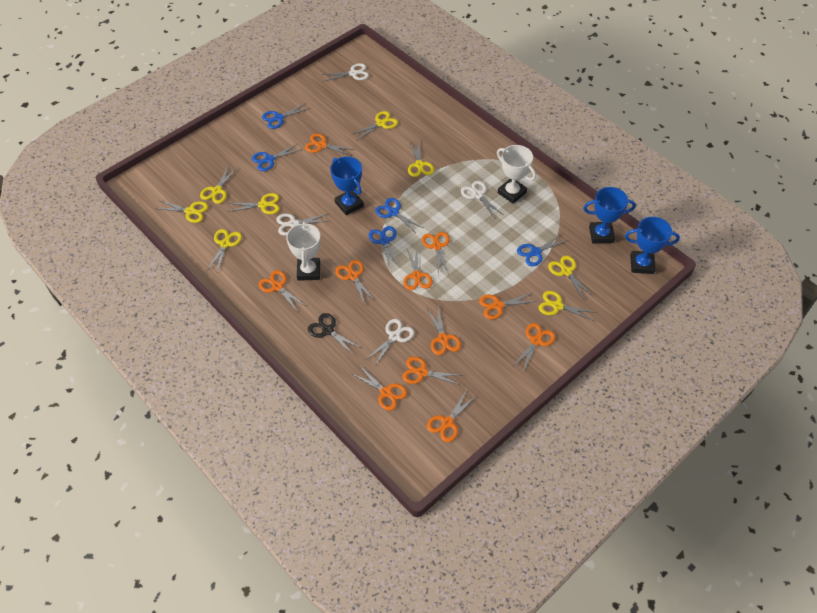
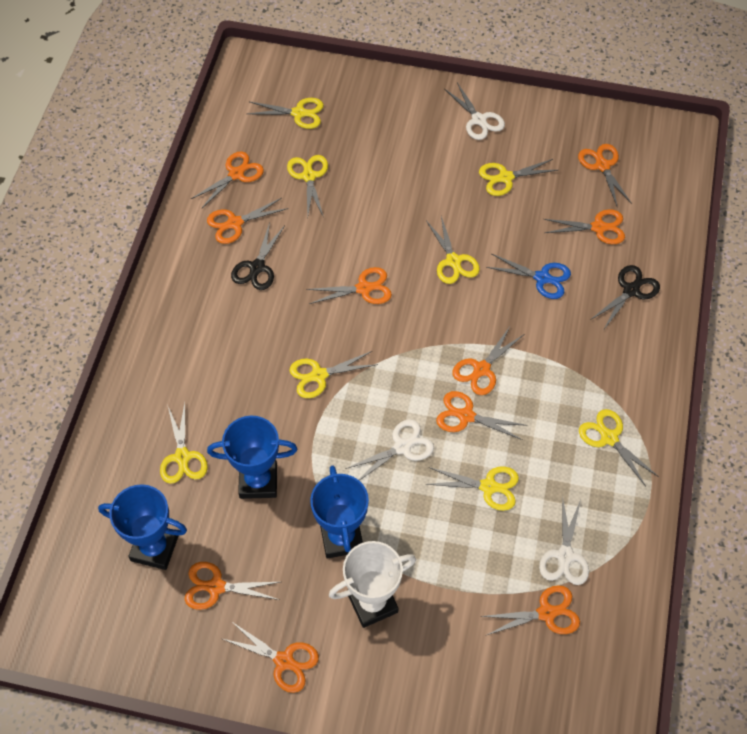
black scissors: 1 -> 2
blue scissors: 5 -> 1
orange scissors: 11 -> 10
white scissors: 4 -> 3
white trophy: 2 -> 1

